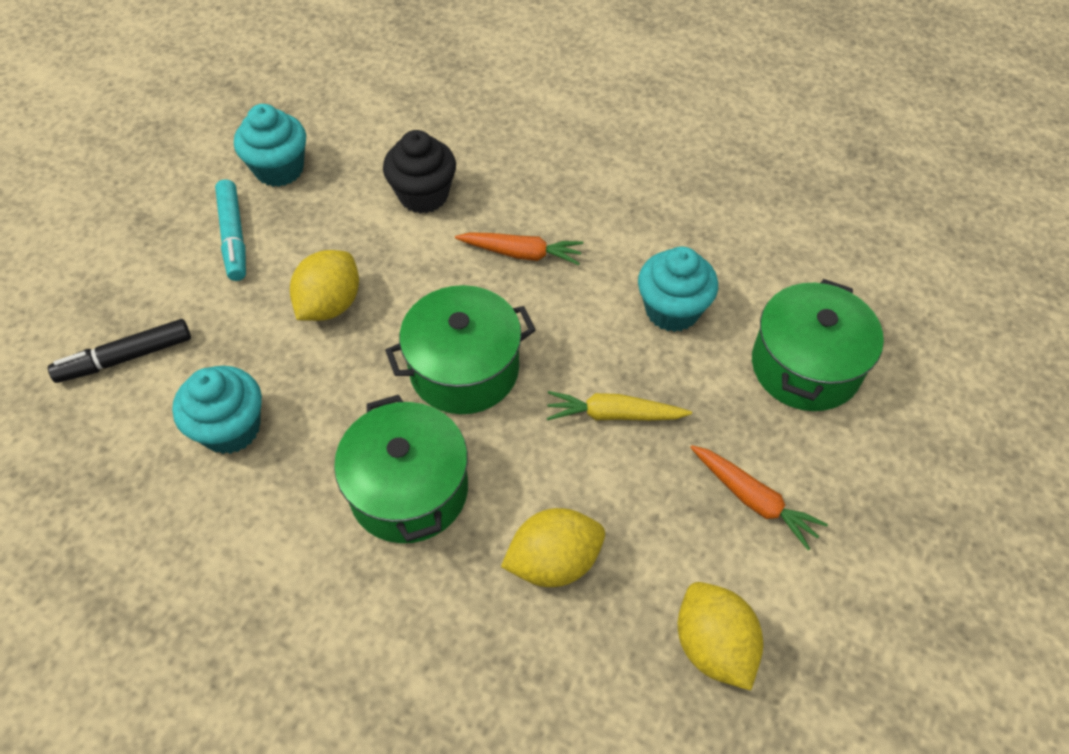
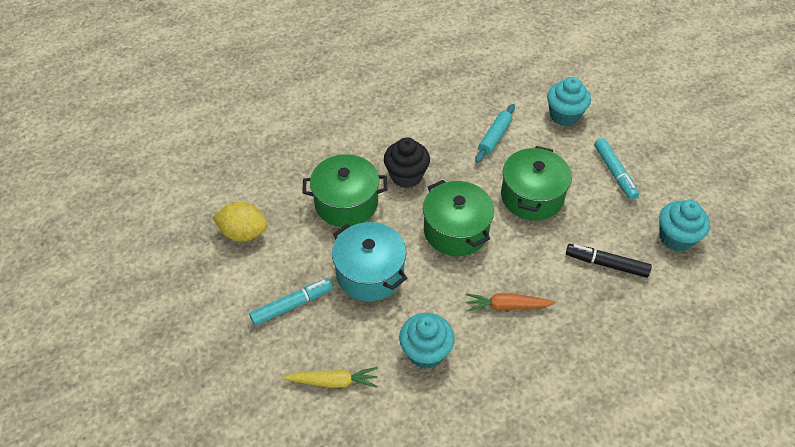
orange carrot: 2 -> 1
turquoise marker: 1 -> 2
turquoise pot: 0 -> 1
turquoise rolling pin: 0 -> 1
yellow lemon: 3 -> 1

